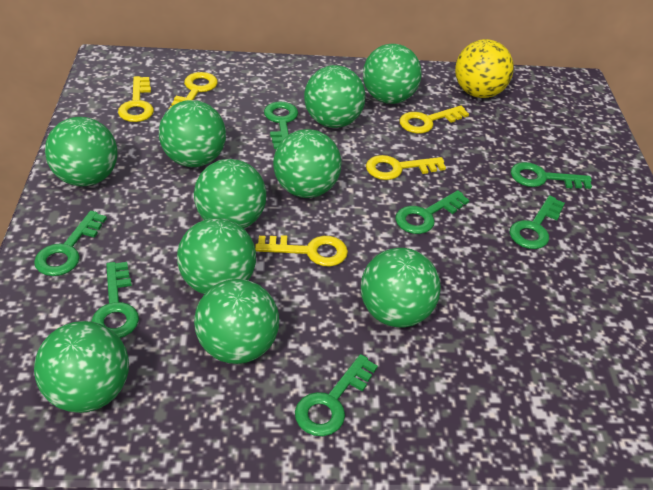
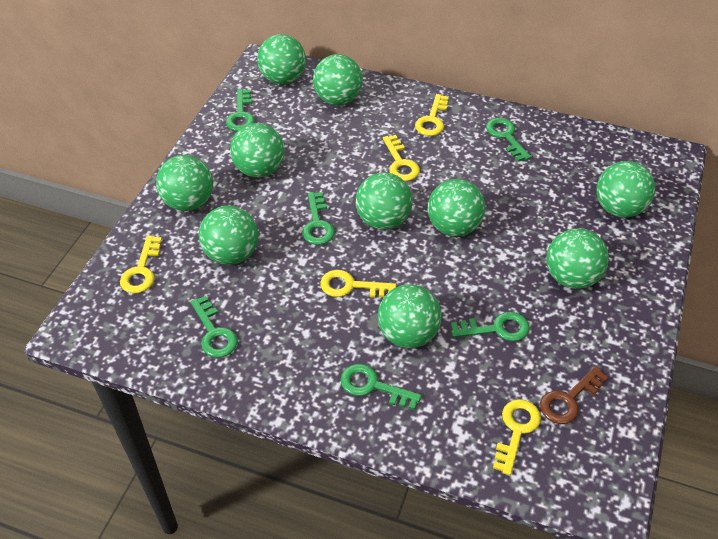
brown key: 0 -> 1
green key: 7 -> 6
yellow ball: 1 -> 0

